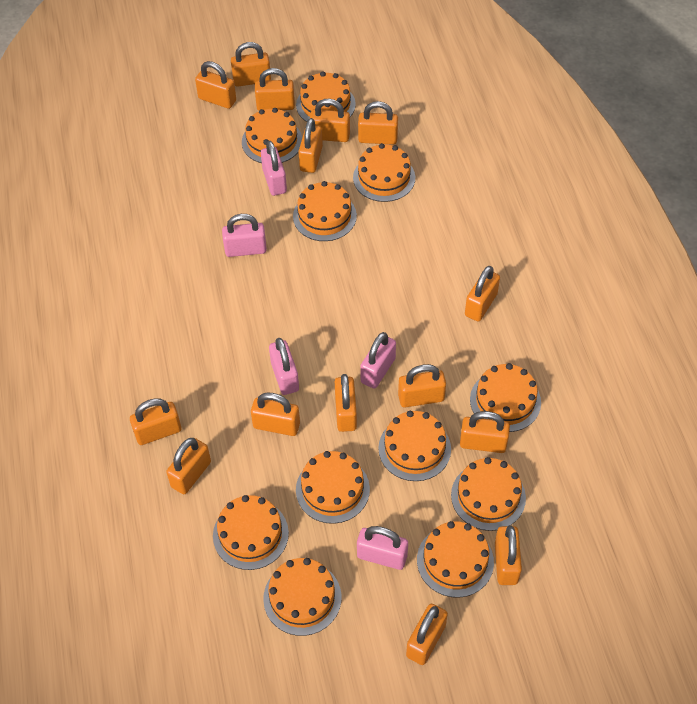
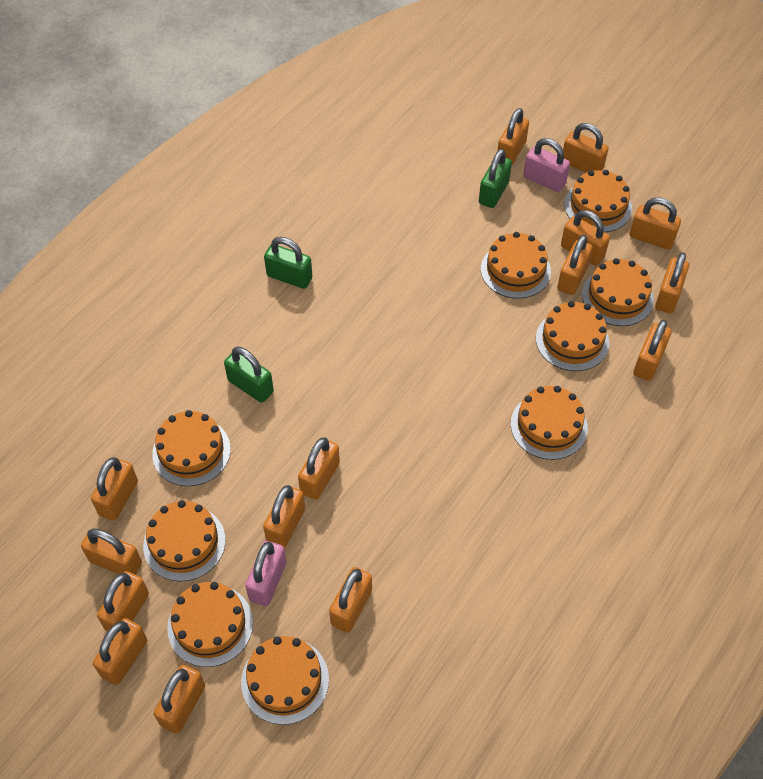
green padlock: 0 -> 3
orange cake: 11 -> 9
pink padlock: 5 -> 2

